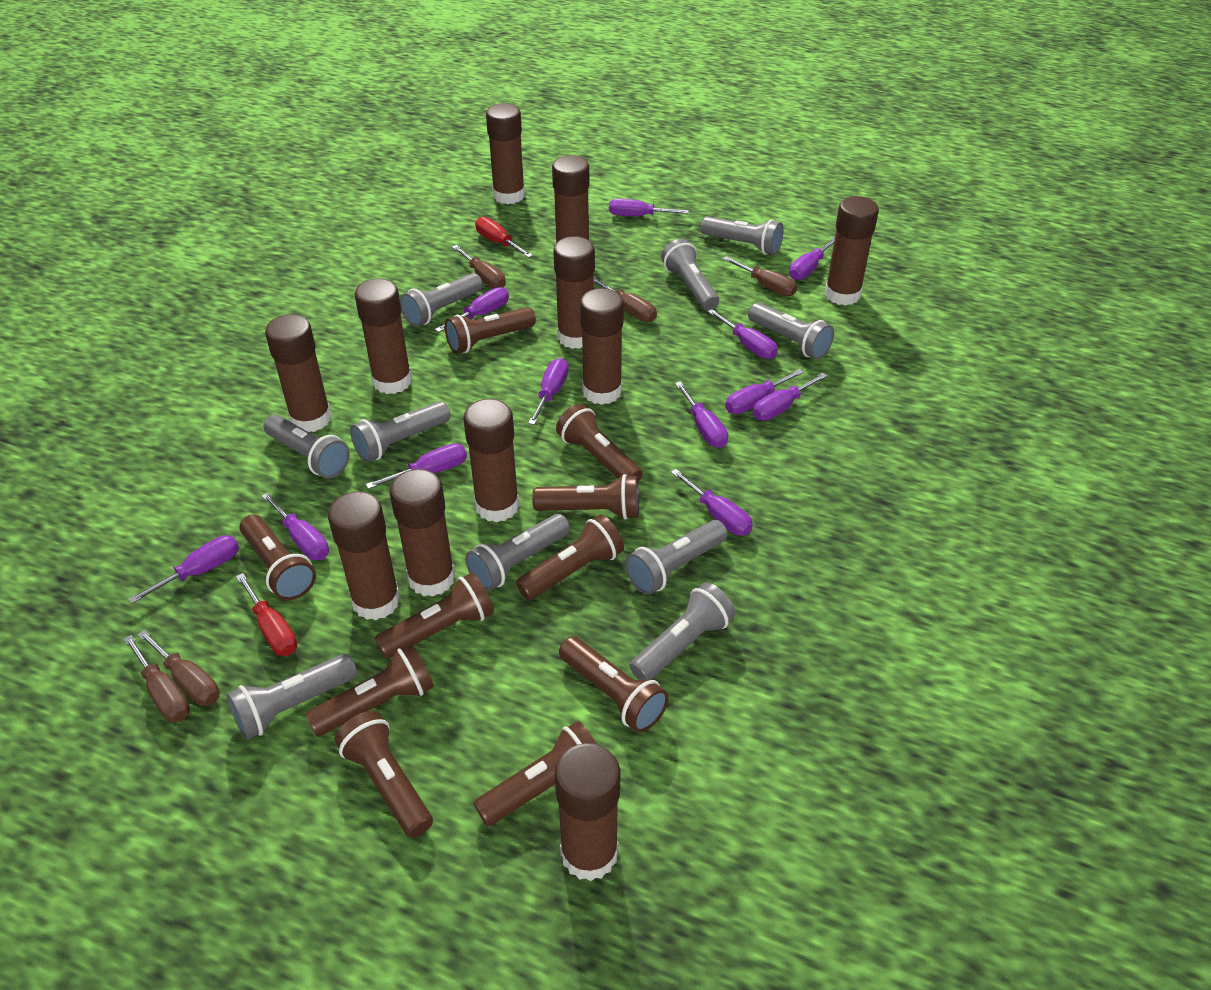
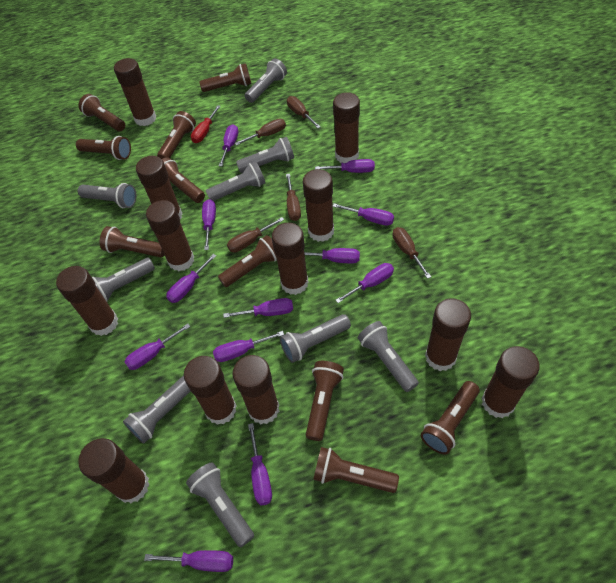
brown glue stick: 11 -> 12
grey flashlight: 10 -> 9
red screwdriver: 2 -> 1

